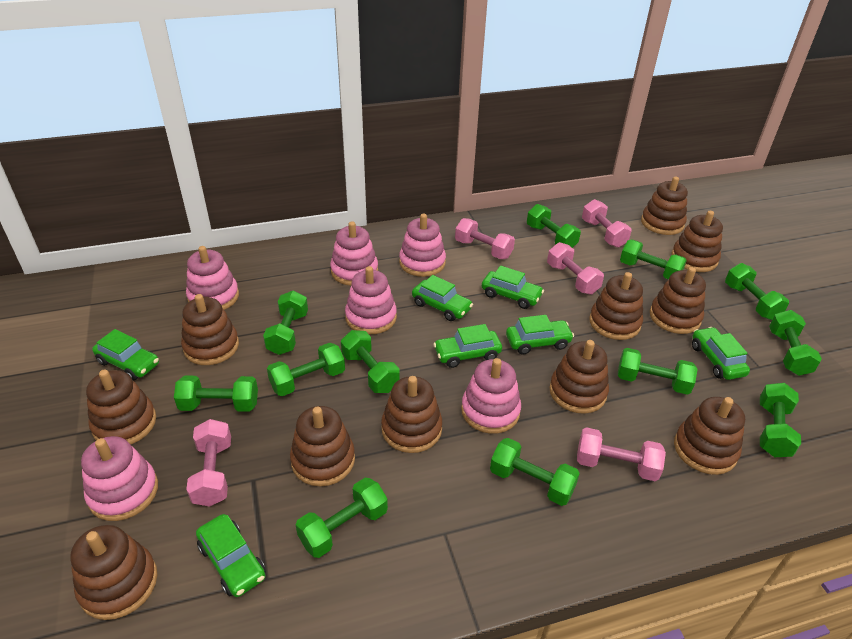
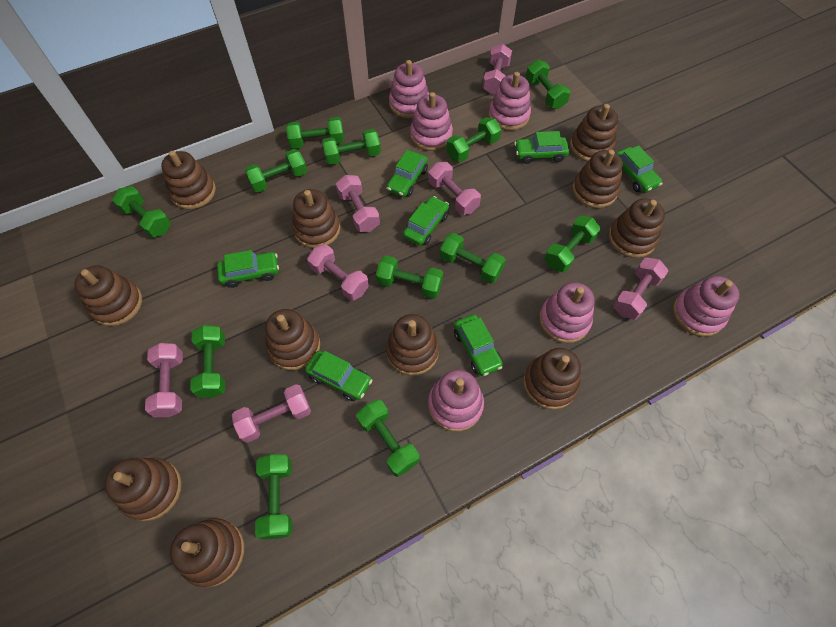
pink dumbbell: 5 -> 7

